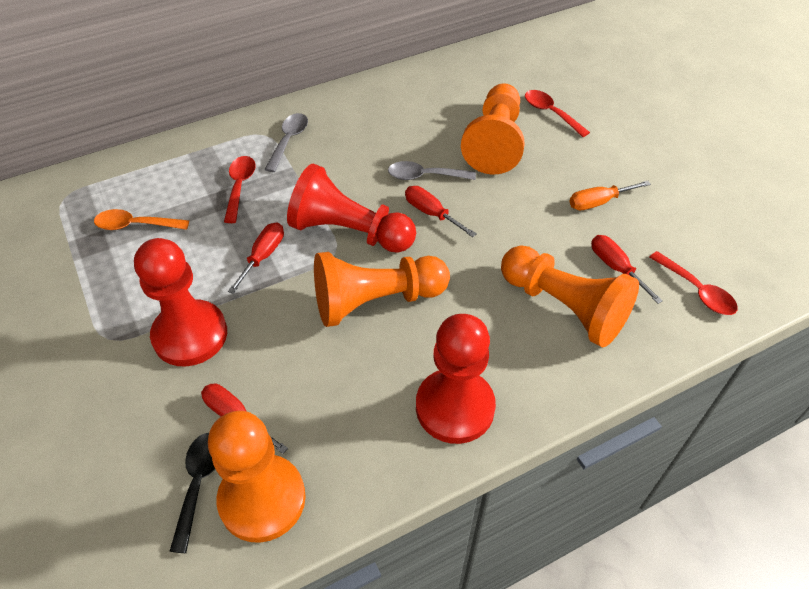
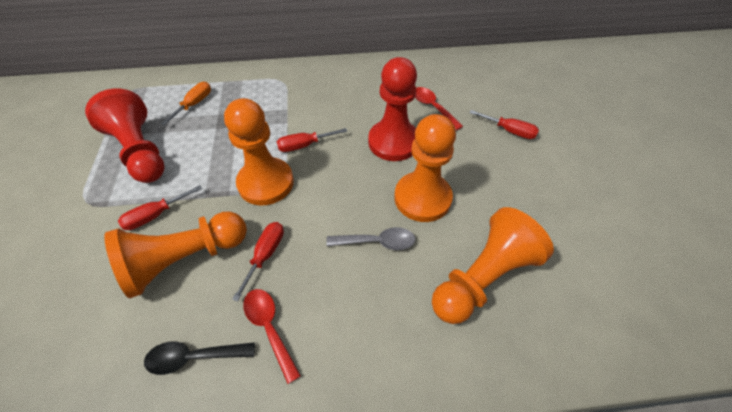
grey spoon: 2 -> 1
orange spoon: 1 -> 0
red pawn: 3 -> 2
red spoon: 3 -> 2

